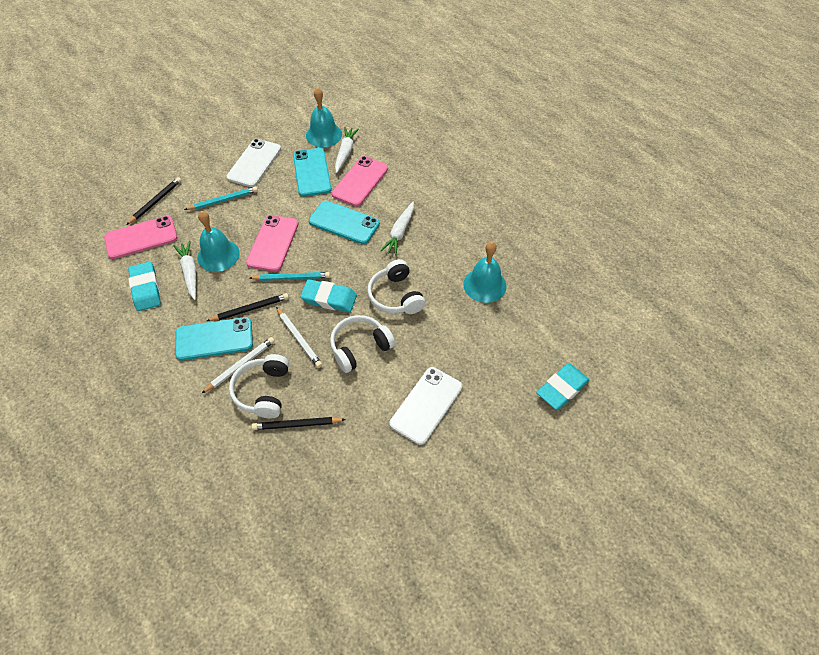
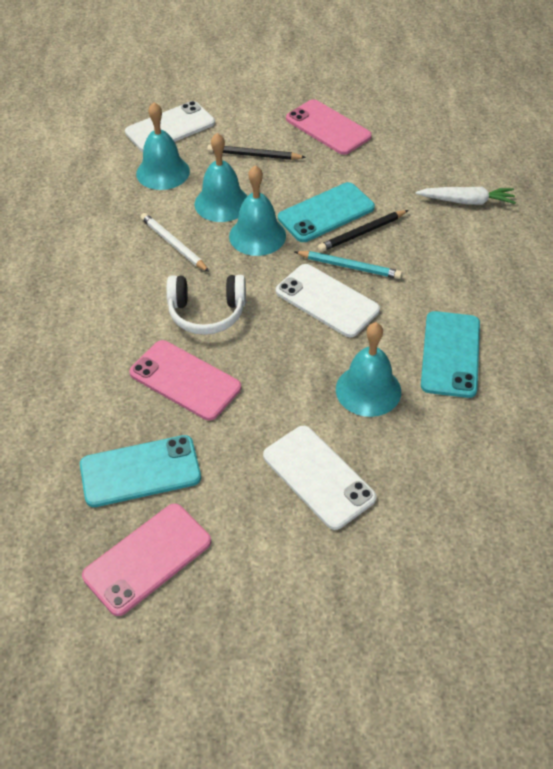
black pencil: 3 -> 2
turquoise bell: 3 -> 4
turquoise eraser: 3 -> 0
turquoise pencil: 2 -> 1
white carrot: 3 -> 1
white headphones: 3 -> 1
white pencil: 2 -> 1
white phone: 2 -> 3

